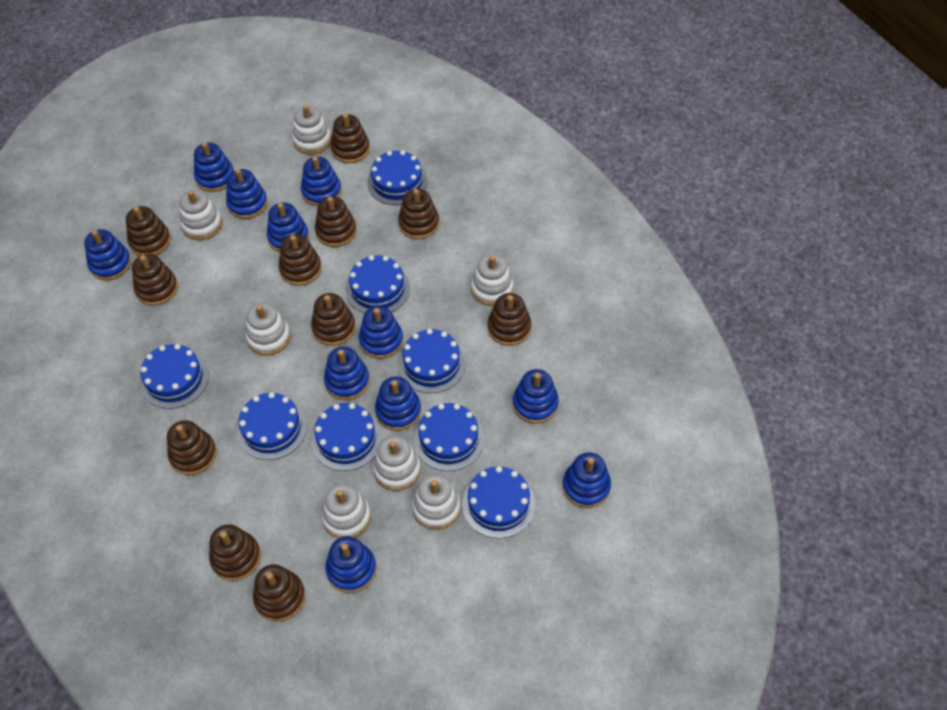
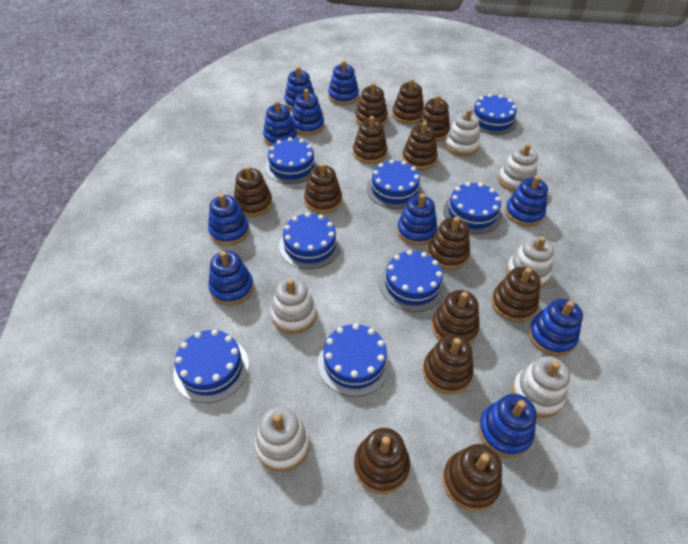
blue stacking toy: 11 -> 10
brown stacking toy: 11 -> 13
white stacking toy: 7 -> 6

